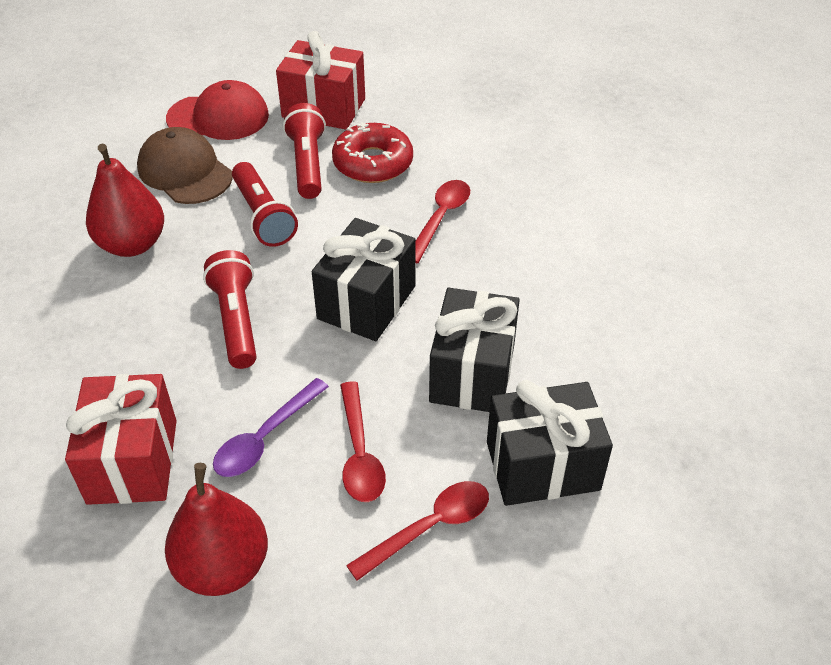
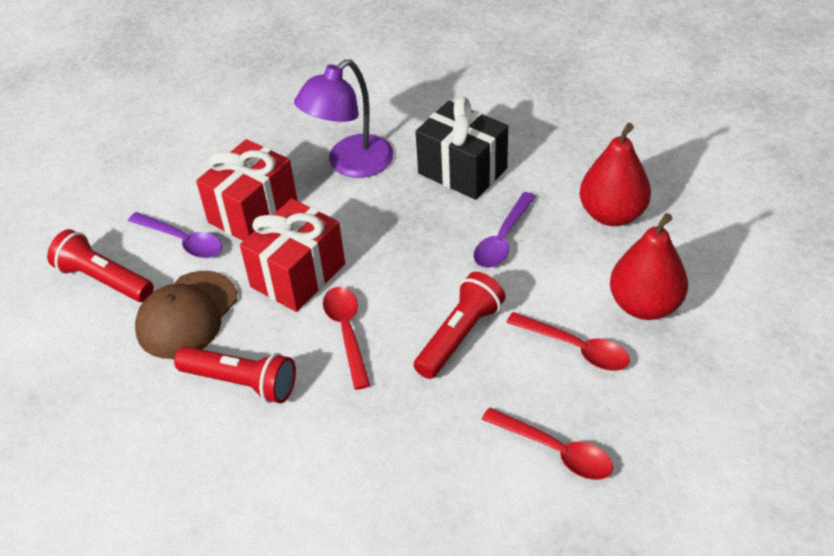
black gift: 3 -> 1
purple lamp: 0 -> 1
purple spoon: 1 -> 2
red cap: 1 -> 0
red donut: 1 -> 0

